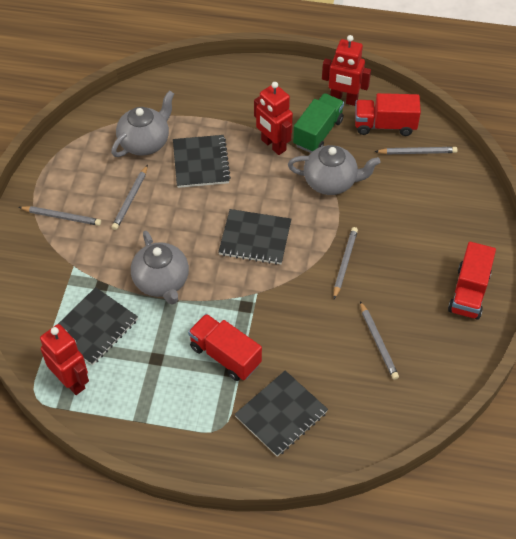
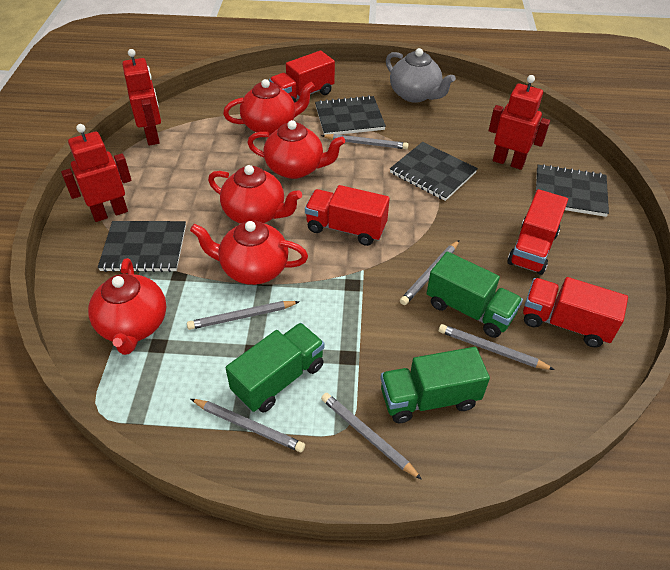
green truck: 1 -> 3
grey pencil: 5 -> 6
grey teapot: 3 -> 1
red teapot: 0 -> 5
red truck: 3 -> 4

